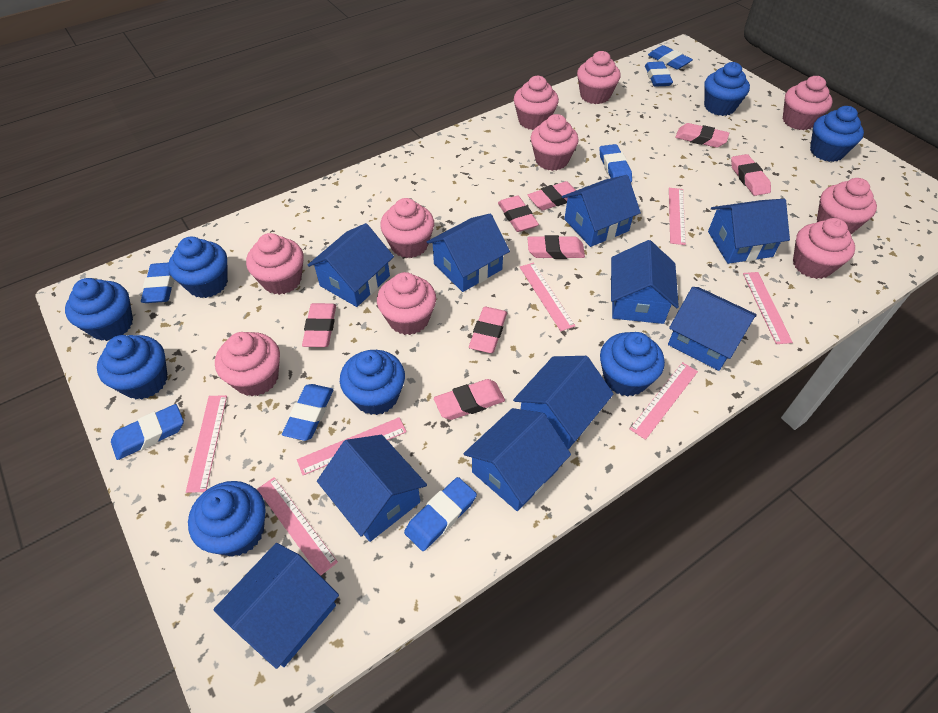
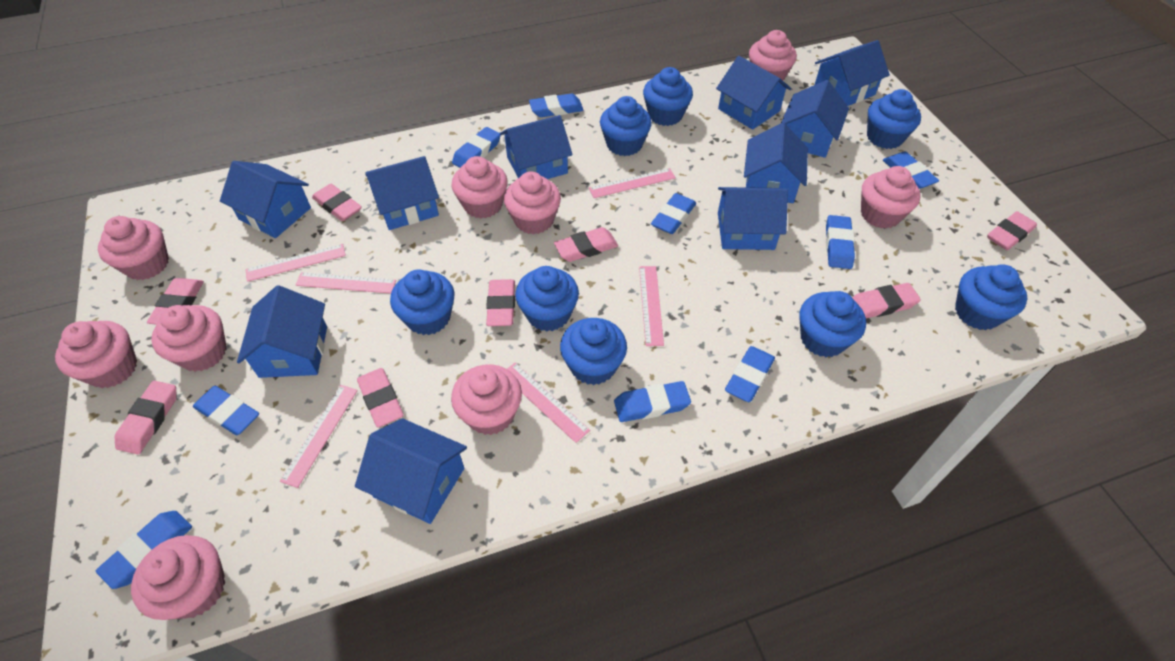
blue eraser: 7 -> 9
pink cupcake: 10 -> 9
pink ruler: 7 -> 6

